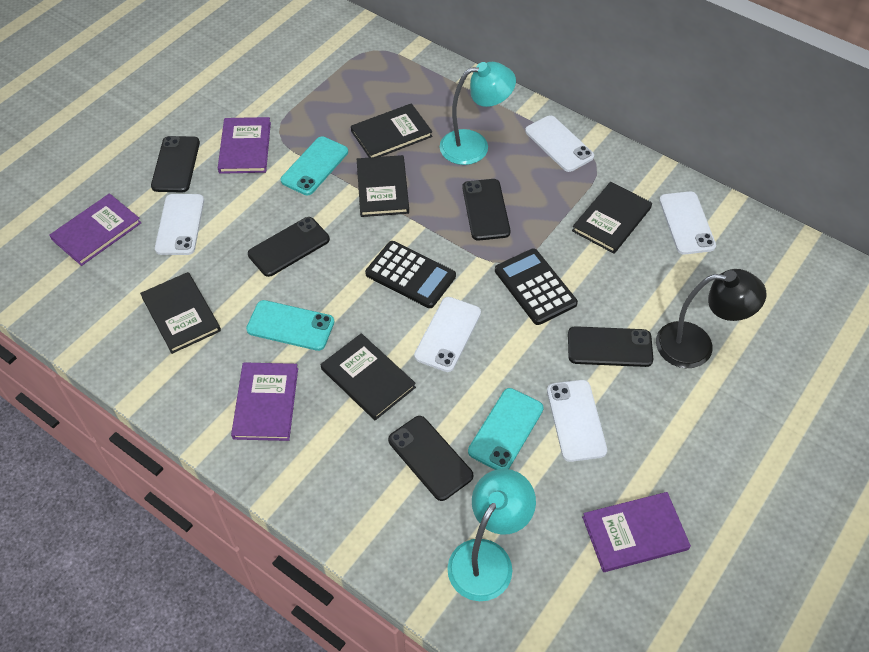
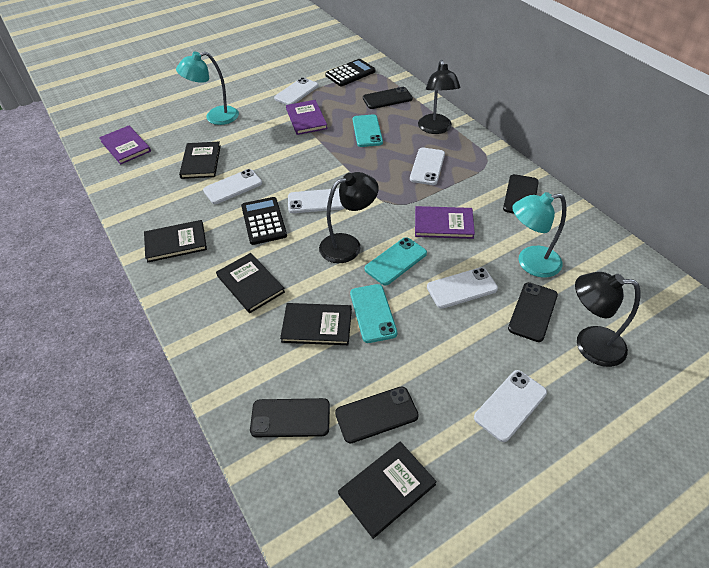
black lamp: 1 -> 3
purple book: 4 -> 3
white phone: 5 -> 6

